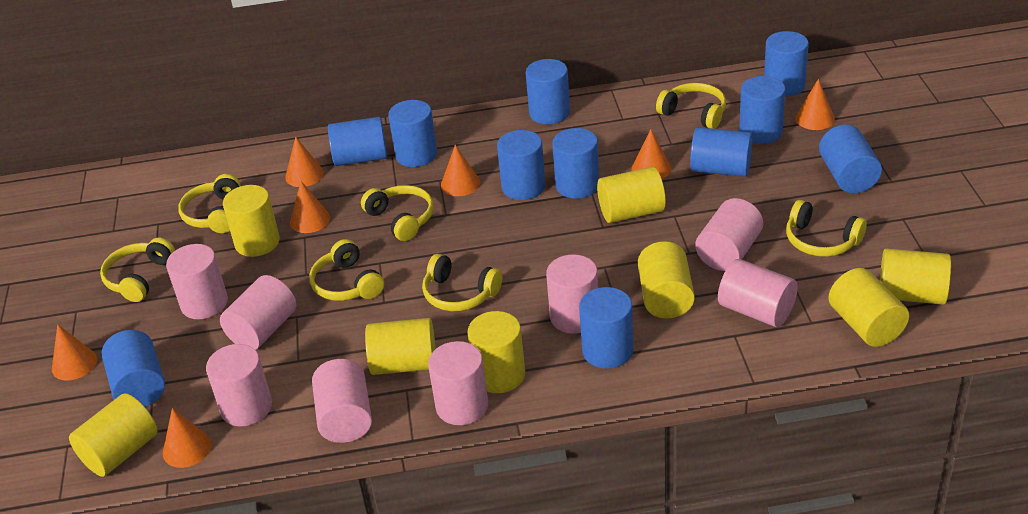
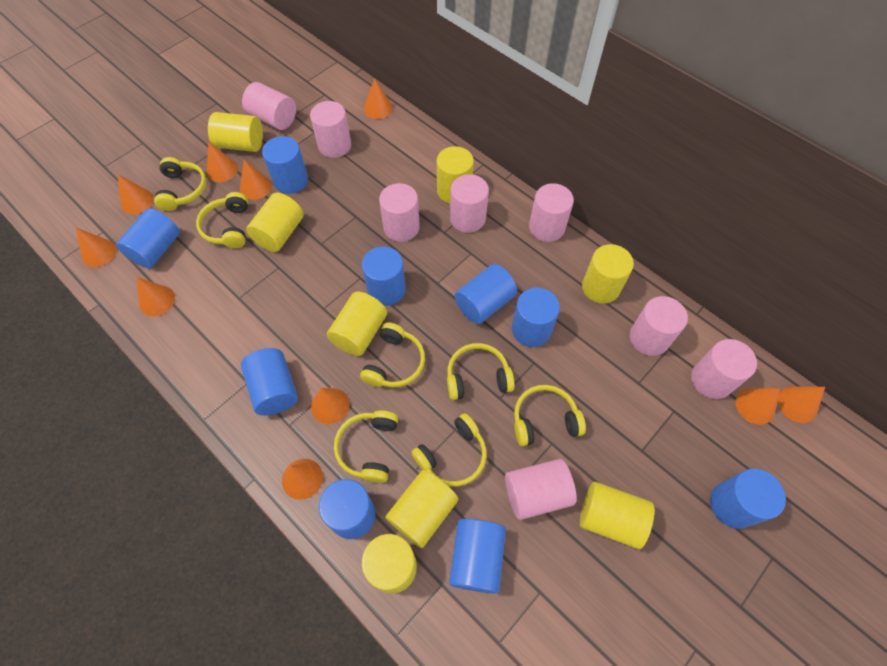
blue cylinder: 11 -> 9
orange cone: 7 -> 10

